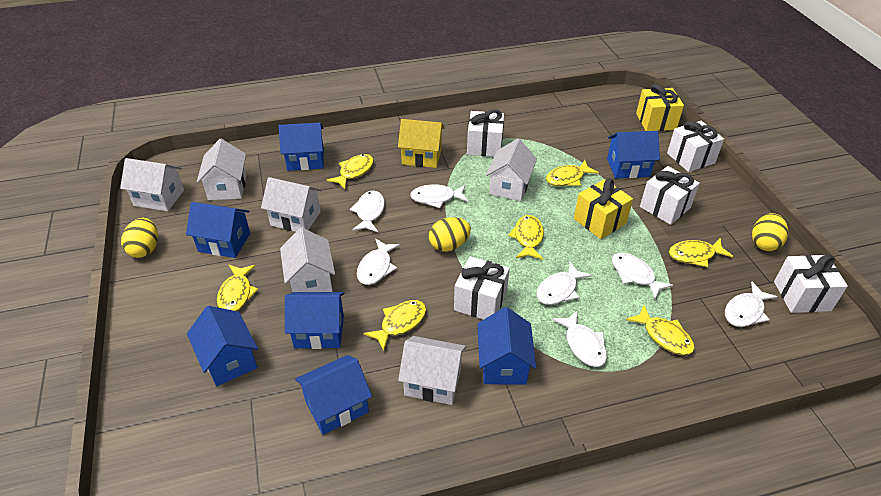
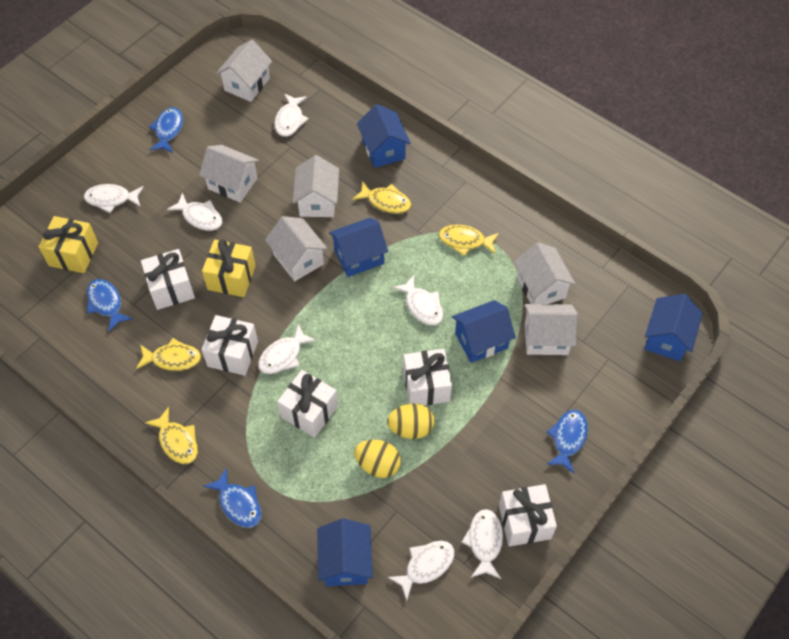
blue fish: 0 -> 4
blue house: 7 -> 5
yellow egg: 3 -> 2
yellow fish: 7 -> 4
yellow house: 1 -> 0

